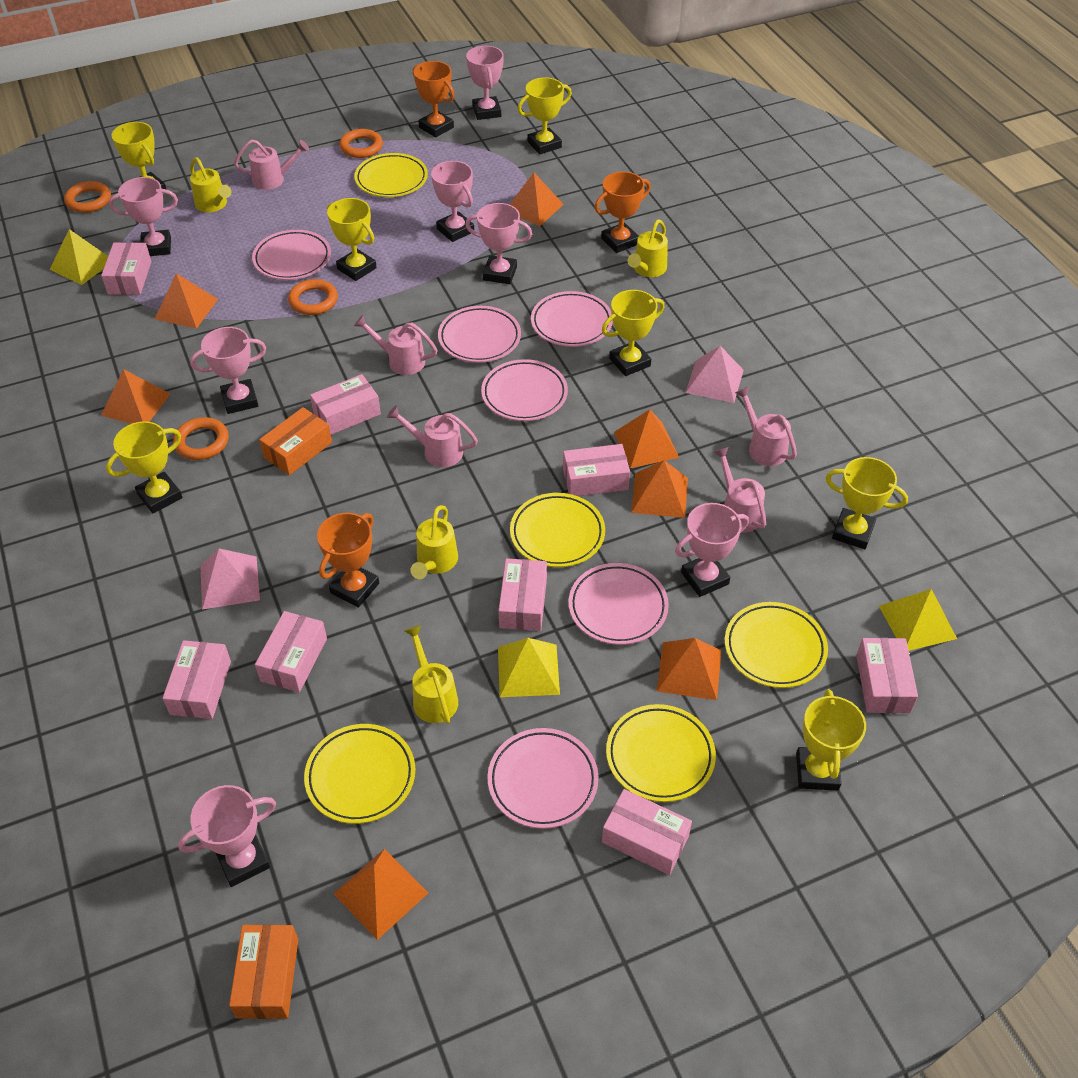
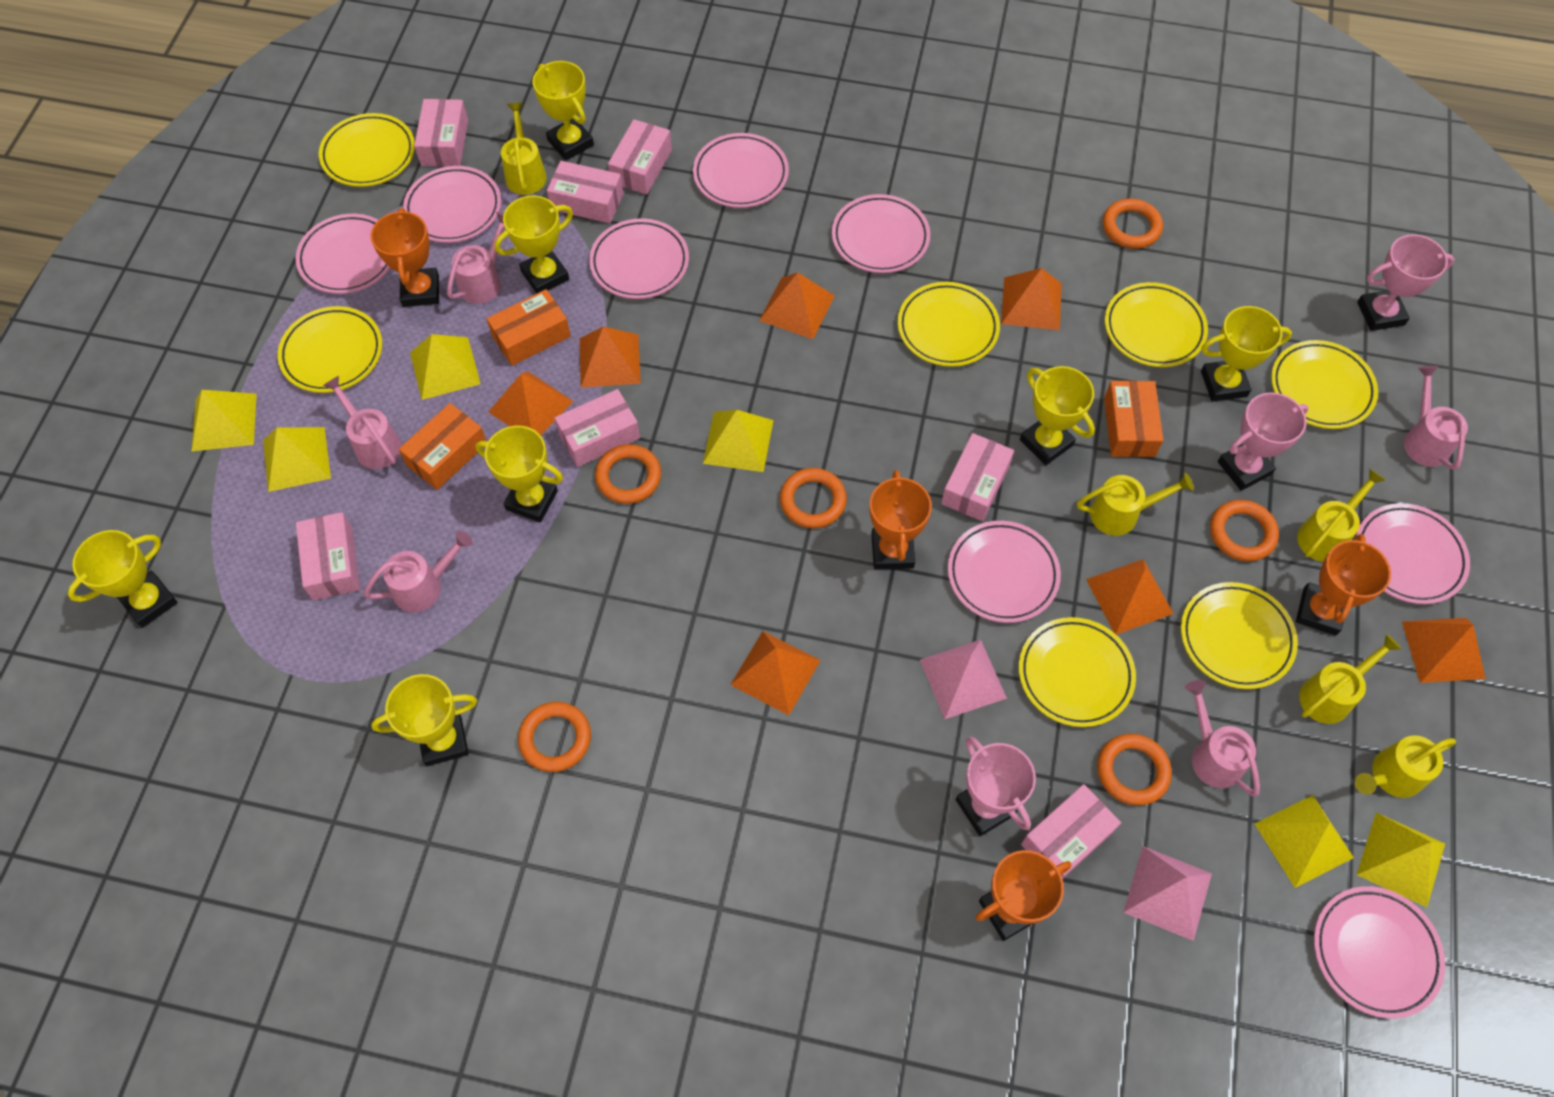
orange box: 2 -> 3
orange ring: 4 -> 6
orange trophy: 3 -> 4
pink box: 8 -> 7
pink plate: 6 -> 8
pink trophy: 7 -> 3
yellow plate: 5 -> 7
yellow pyramid: 3 -> 6
yellow watering can: 4 -> 5

